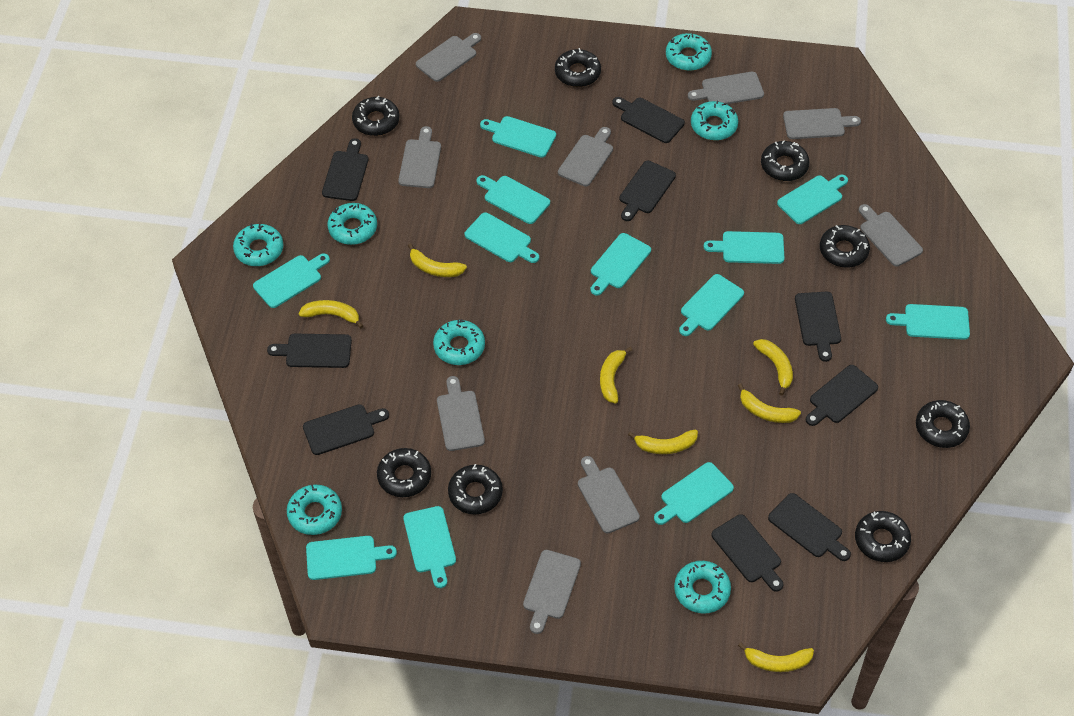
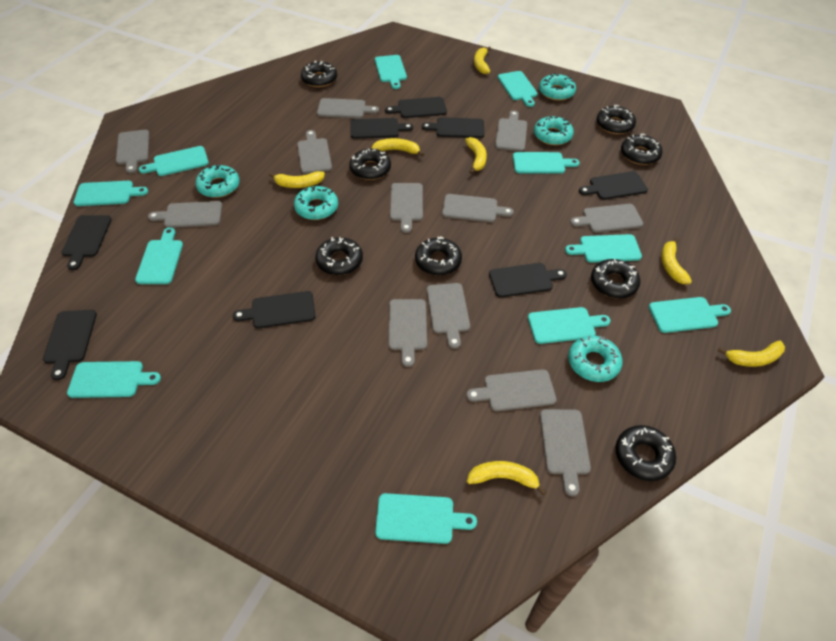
black cutting board: 9 -> 8
grey cutting board: 9 -> 12
turquoise cutting board: 12 -> 11
turquoise donut: 7 -> 5

